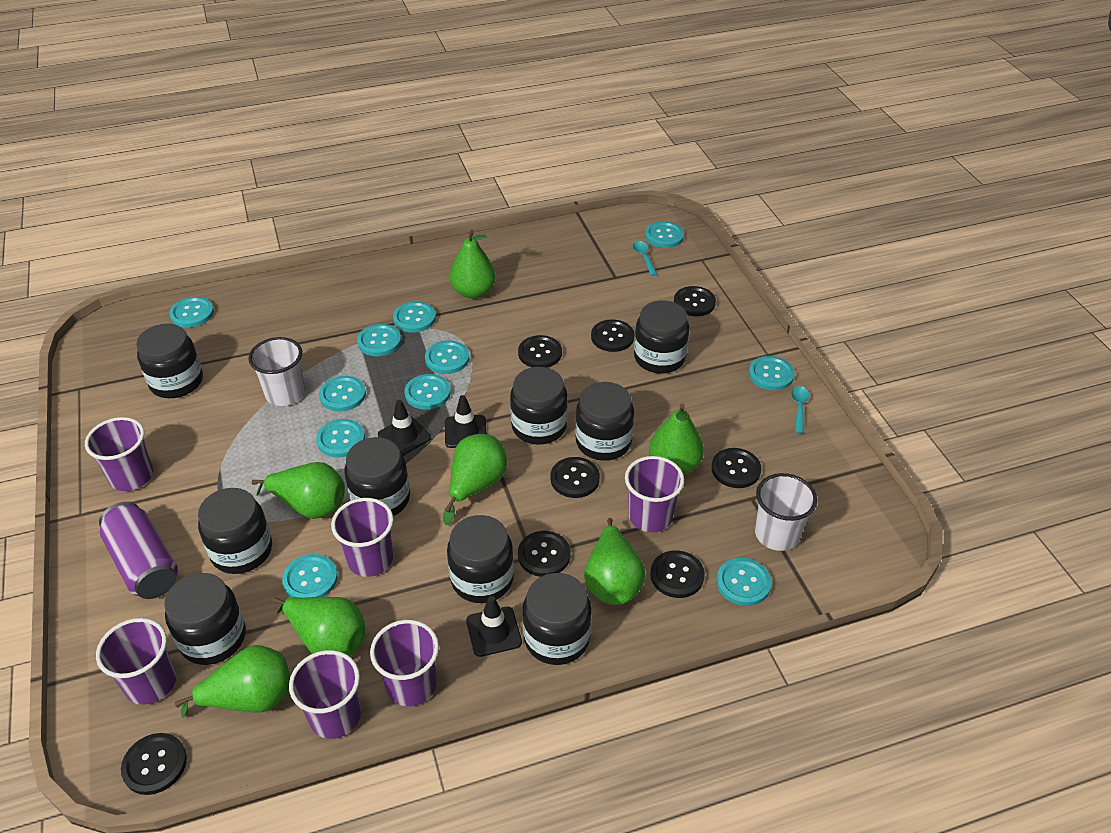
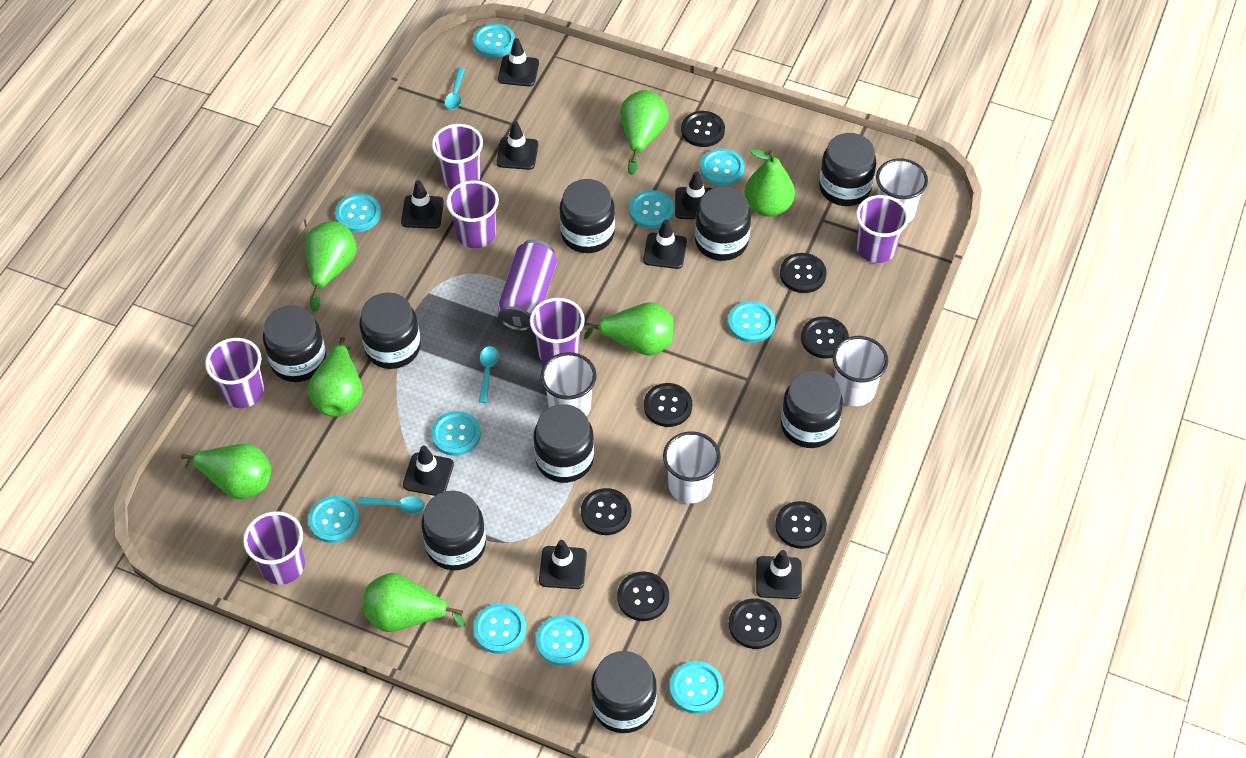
black traffic cone: 3 -> 8
turquoise button: 11 -> 10
turquoise spoon: 2 -> 3
white cup: 2 -> 4

